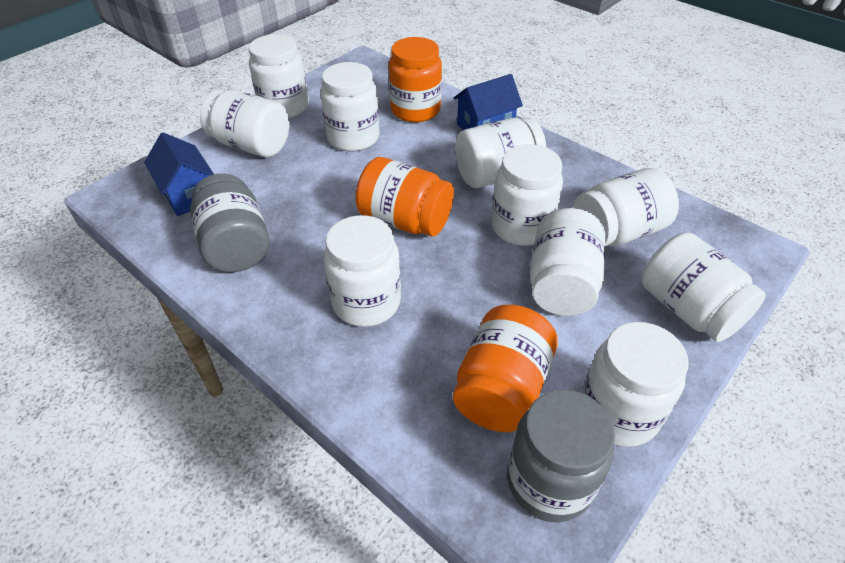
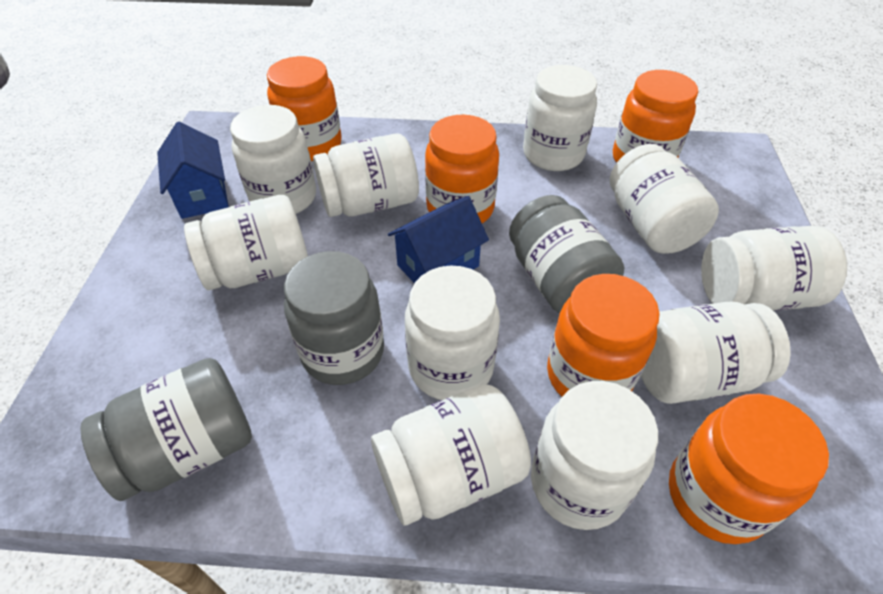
grey jar: 2 -> 3
orange jar: 3 -> 5

